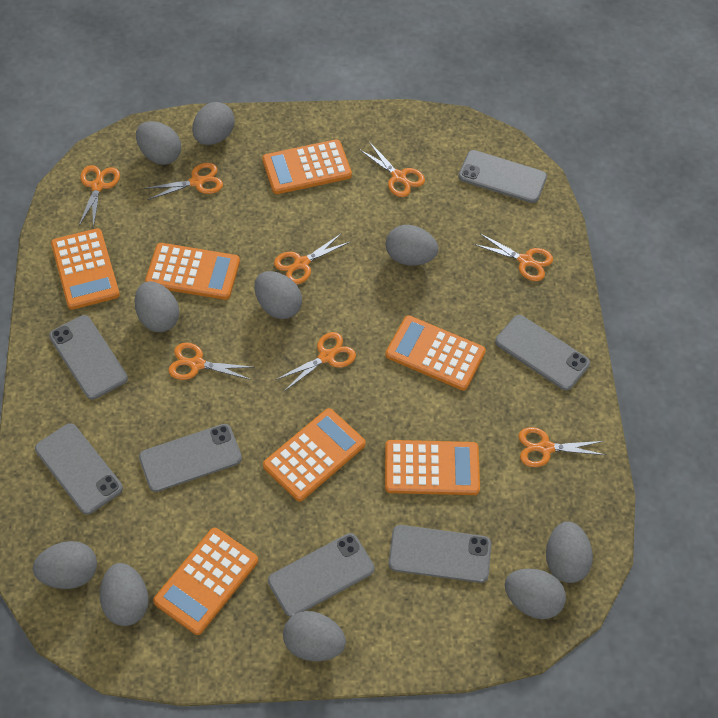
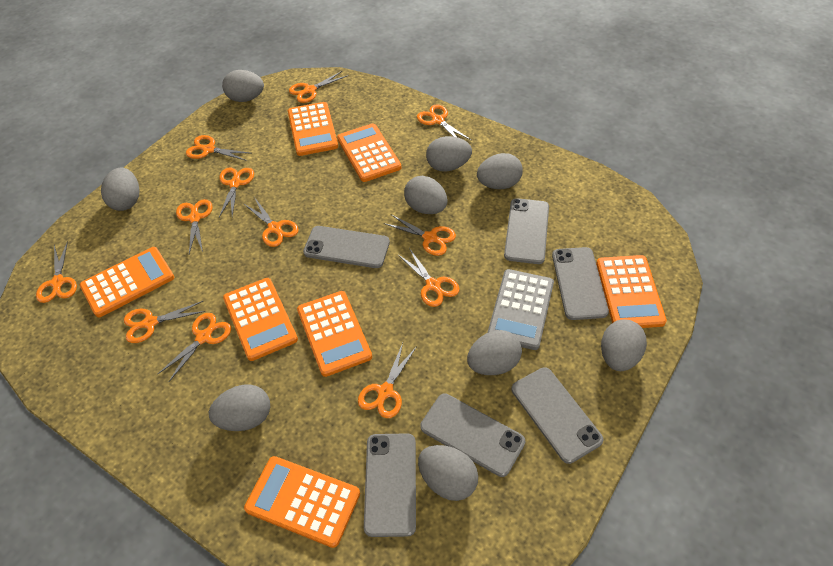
grey calculator: 0 -> 1
grey egg: 10 -> 9
grey phone: 7 -> 6
orange scissors: 8 -> 12

